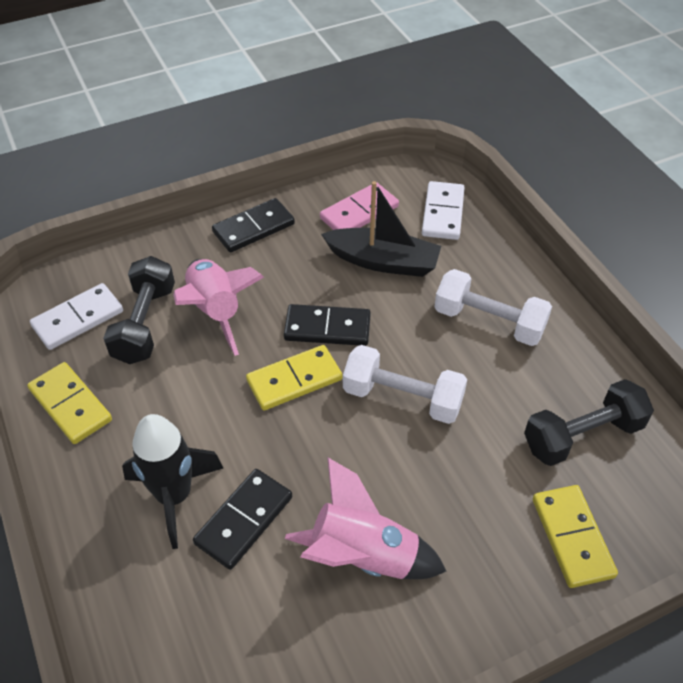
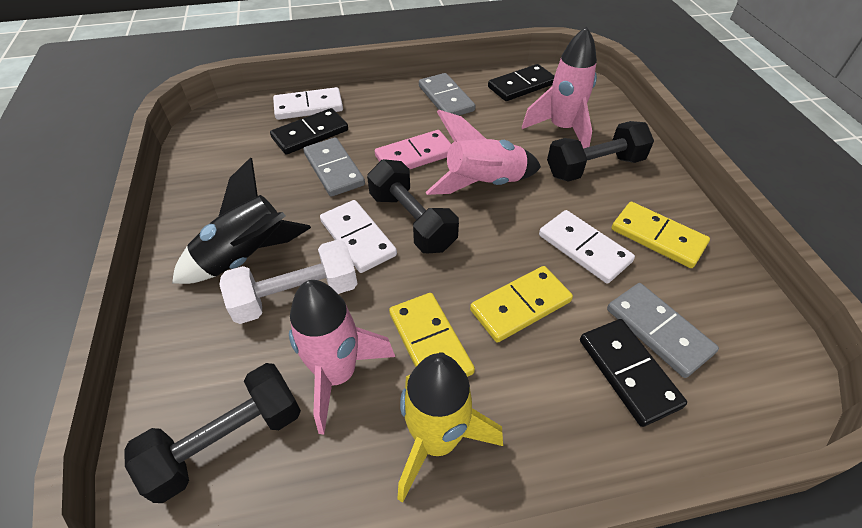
black boat: 1 -> 0
black dumbbell: 2 -> 3
grey domino: 0 -> 3
pink rocket: 2 -> 3
white domino: 2 -> 3
white dumbbell: 2 -> 1
yellow rocket: 0 -> 1

